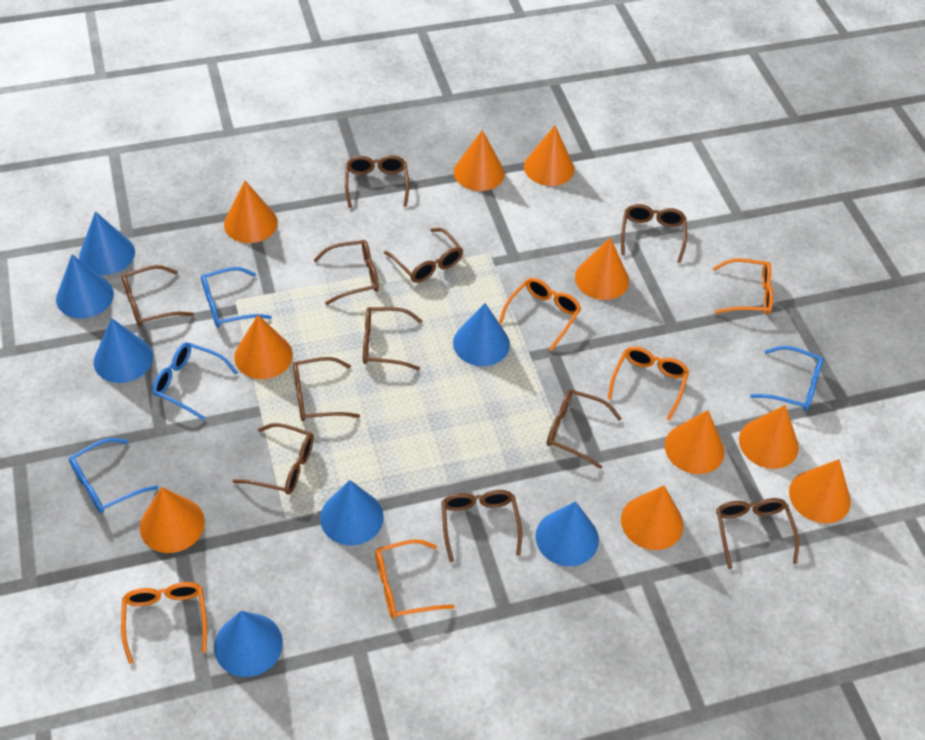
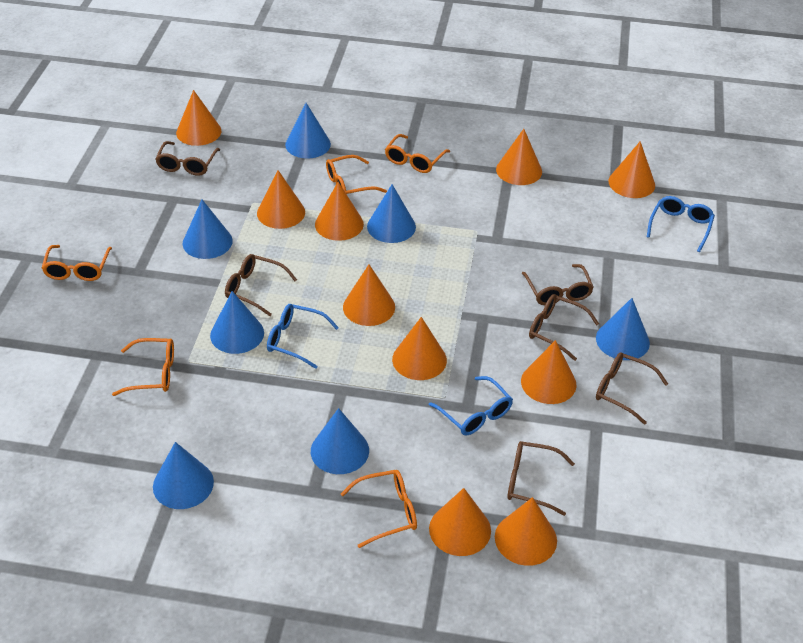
blue glasses: 4 -> 3
brown glasses: 11 -> 6

